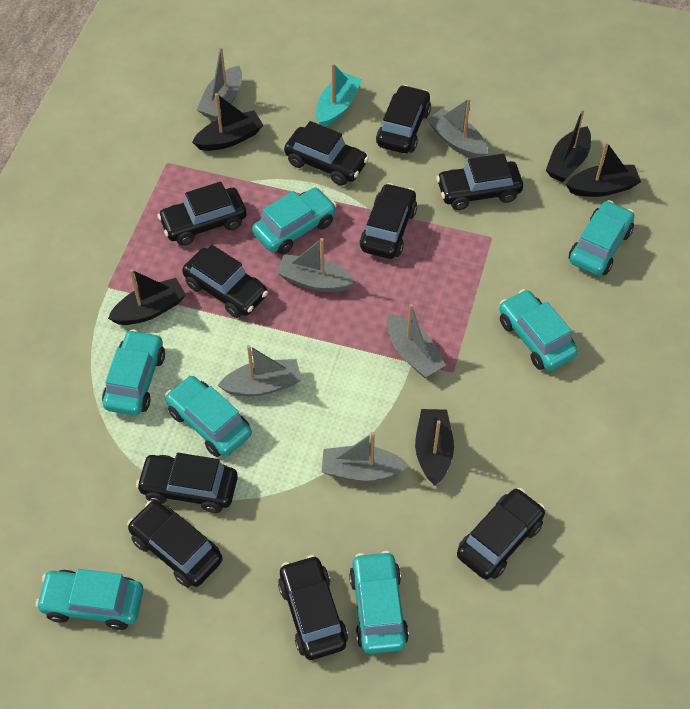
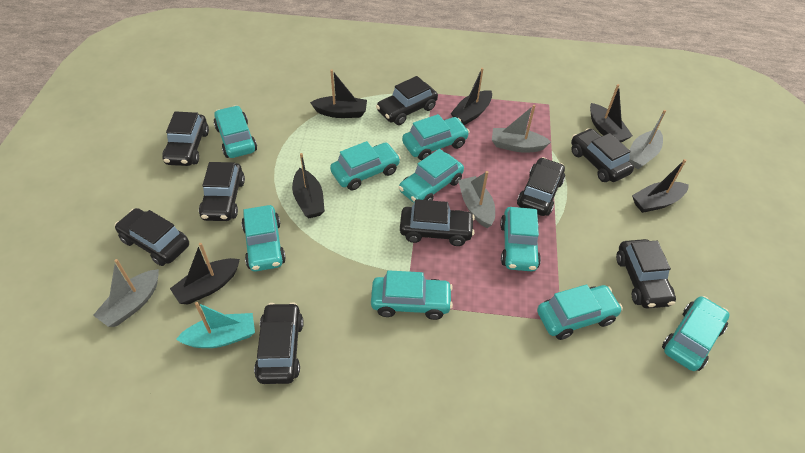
black boat: 5 -> 6
black car: 10 -> 9
grey boat: 6 -> 4
turquoise car: 7 -> 9

